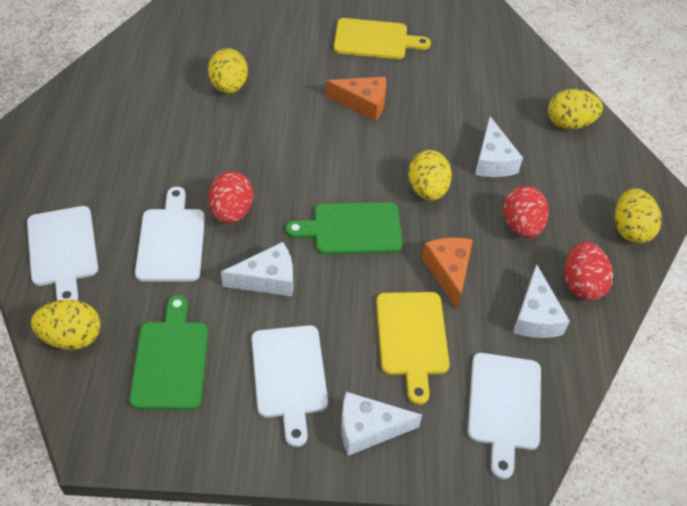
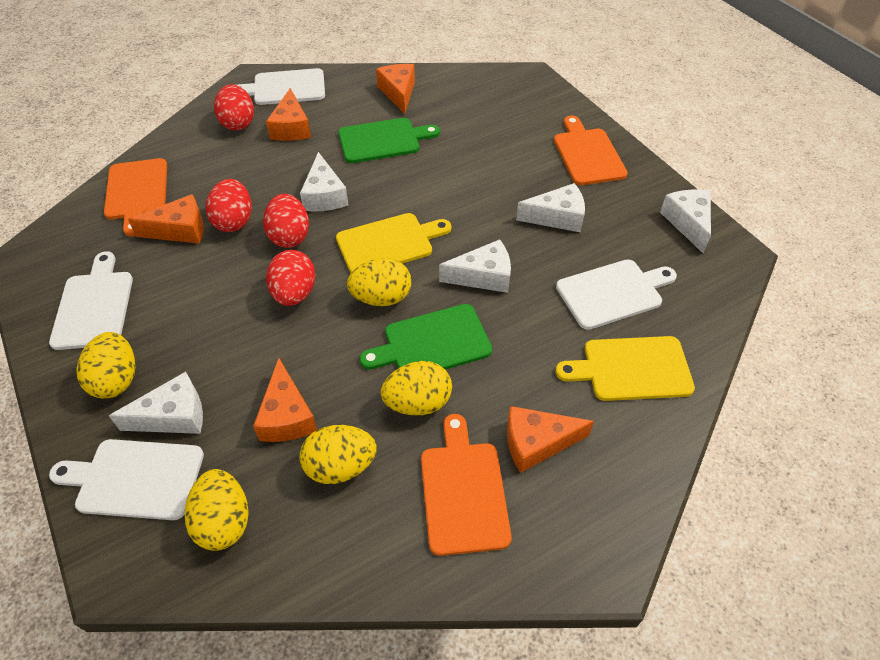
orange cheese: 2 -> 5
orange cutting board: 0 -> 3
red egg: 3 -> 4
white cheese: 4 -> 5

